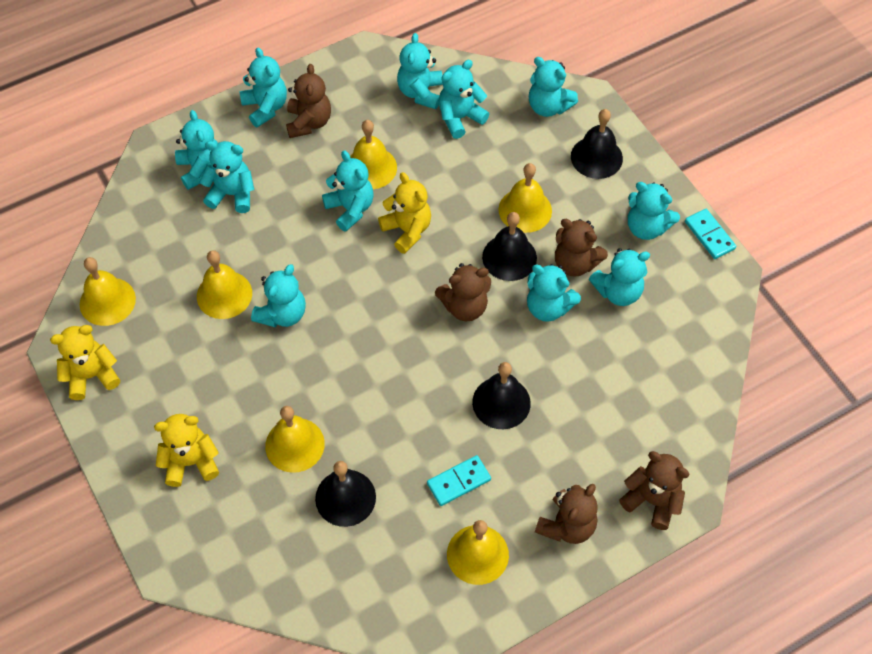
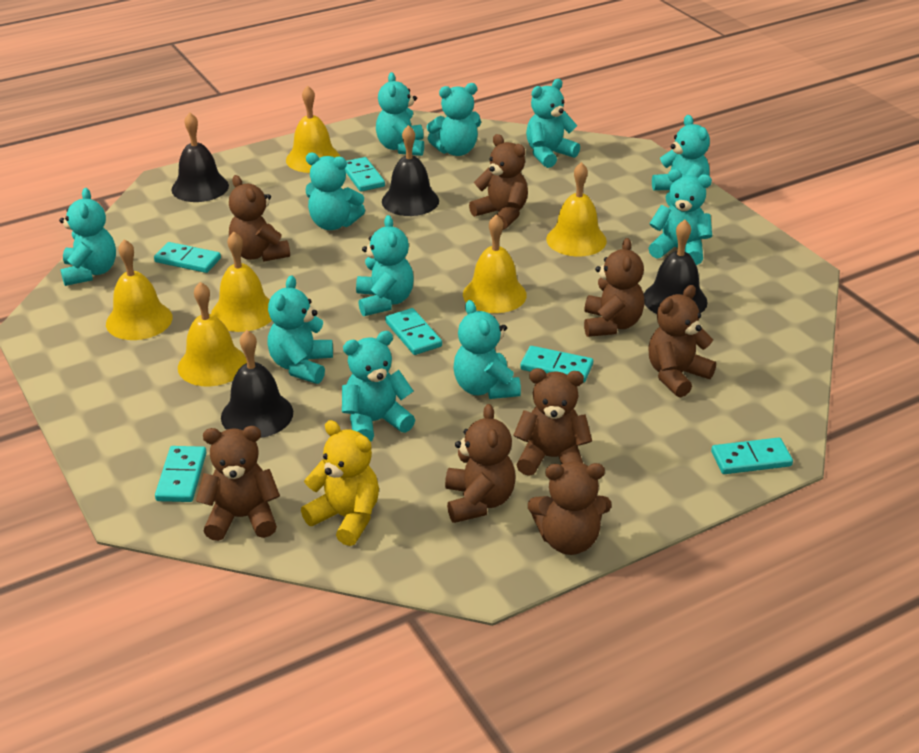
brown teddy bear: 5 -> 8
turquoise domino: 2 -> 6
yellow teddy bear: 3 -> 1

